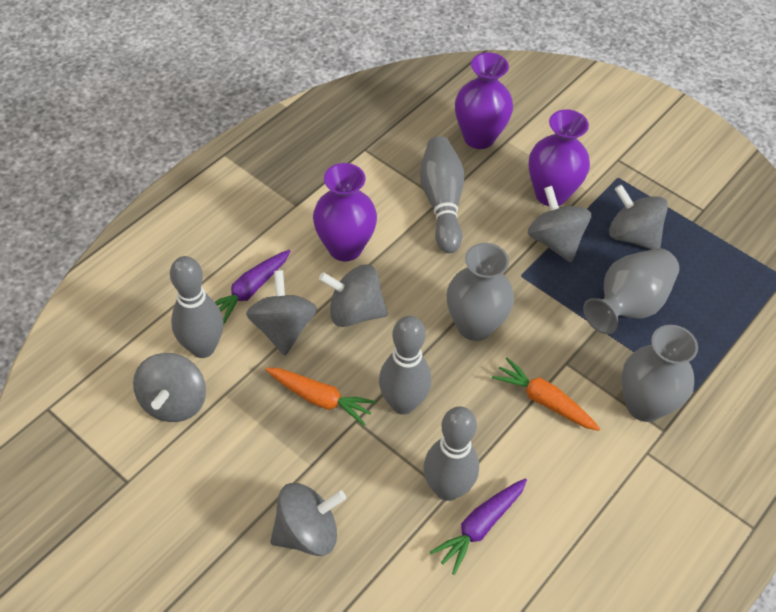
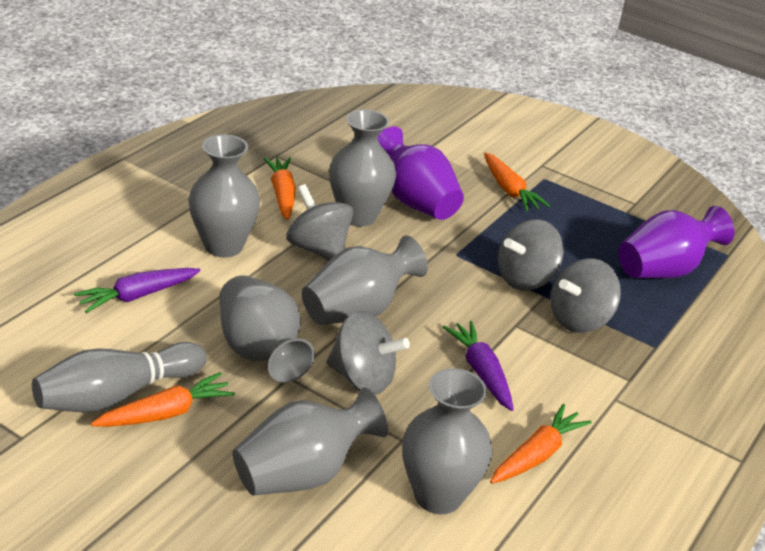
grey bowling pin: 4 -> 1
grey spinning top: 6 -> 4
grey vase: 3 -> 6
orange carrot: 2 -> 4
purple vase: 3 -> 2

